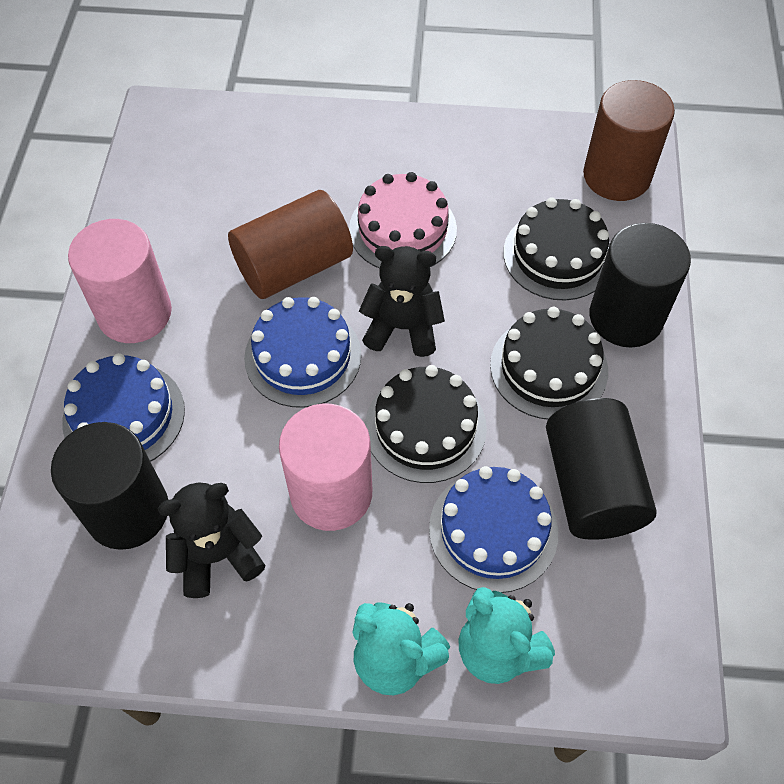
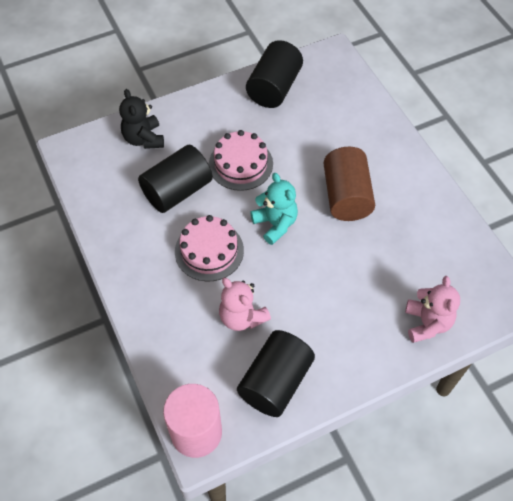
black cake: 3 -> 0
black teddy bear: 2 -> 1
blue cake: 3 -> 0
brown cylinder: 2 -> 1
pink cake: 1 -> 2
pink cylinder: 2 -> 1
pink teddy bear: 0 -> 2
turquoise teddy bear: 2 -> 1

